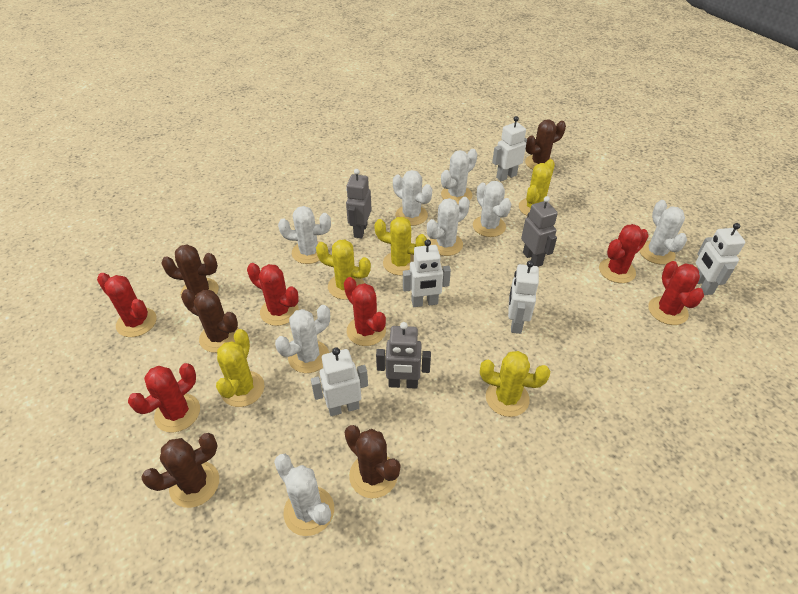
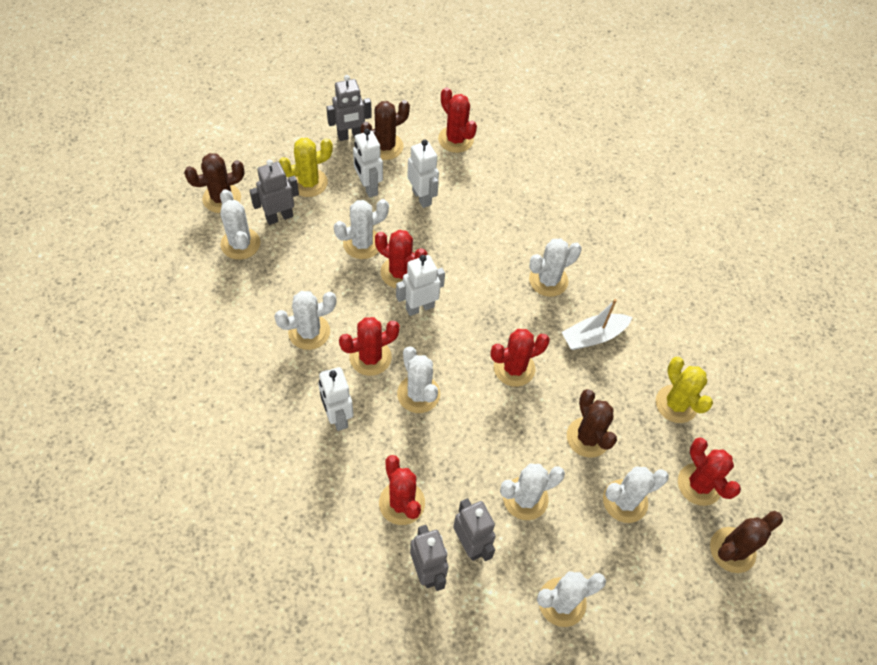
brown cactus: 5 -> 4
grey robot: 3 -> 4
white boat: 0 -> 1
white robot: 5 -> 4
yellow cactus: 5 -> 2

